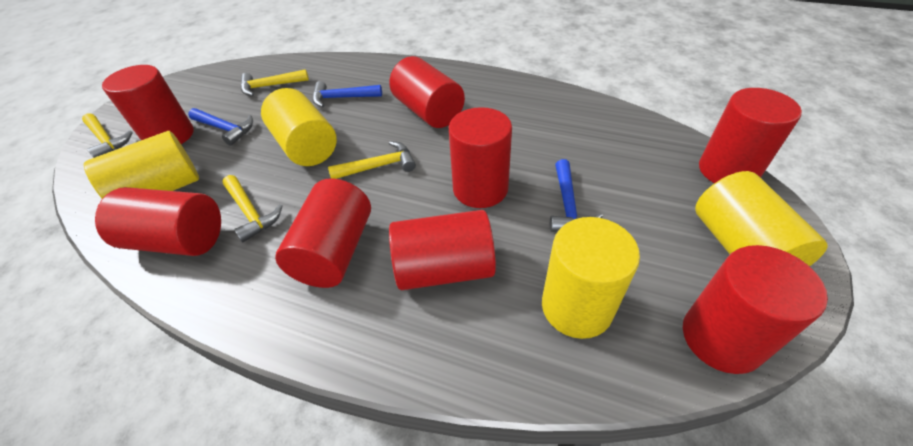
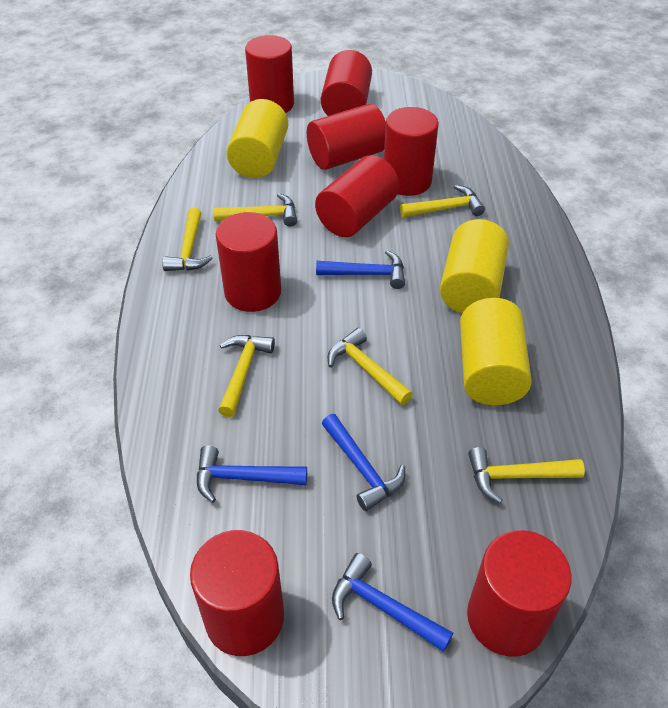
blue hammer: 3 -> 4
yellow cylinder: 4 -> 3
yellow hammer: 4 -> 6

